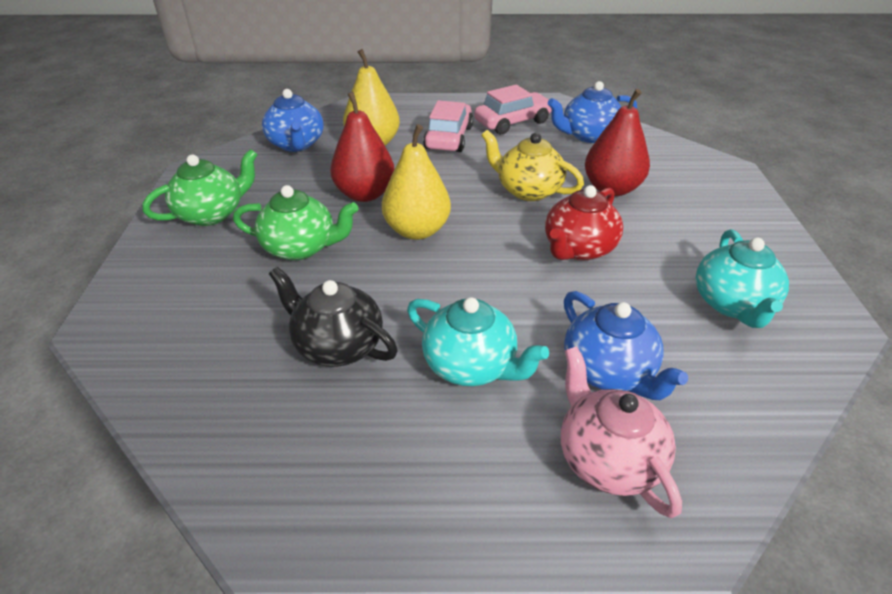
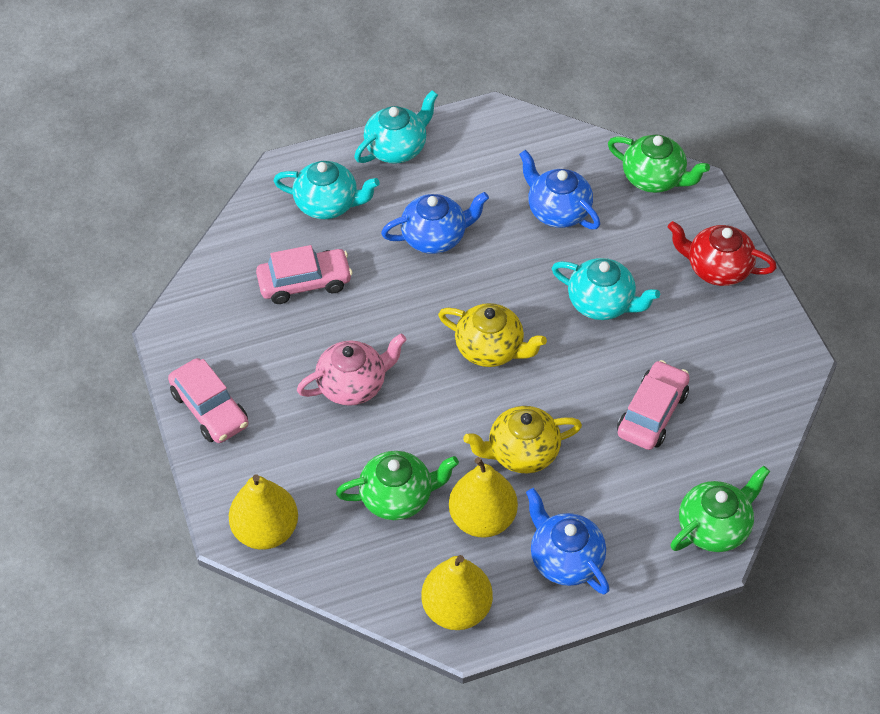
black teapot: 1 -> 0
green teapot: 2 -> 3
pink car: 2 -> 3
red pear: 2 -> 0
turquoise teapot: 2 -> 3
yellow pear: 2 -> 3
yellow teapot: 1 -> 2

